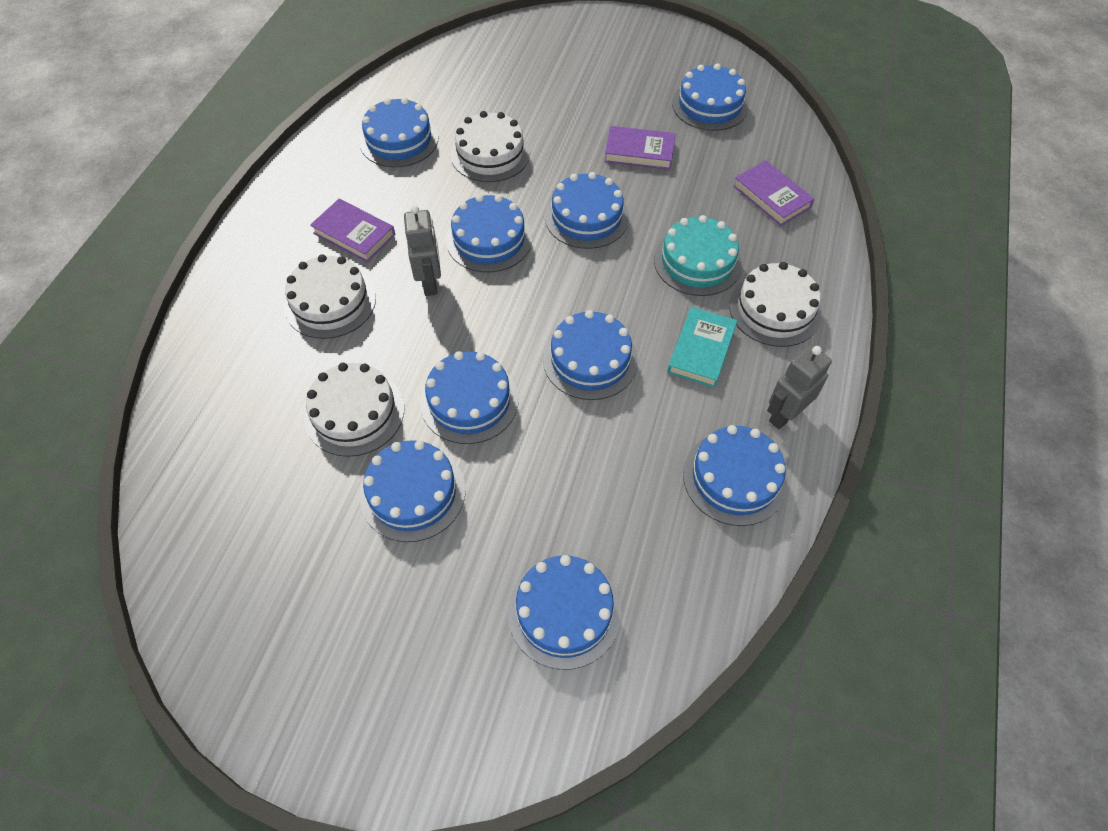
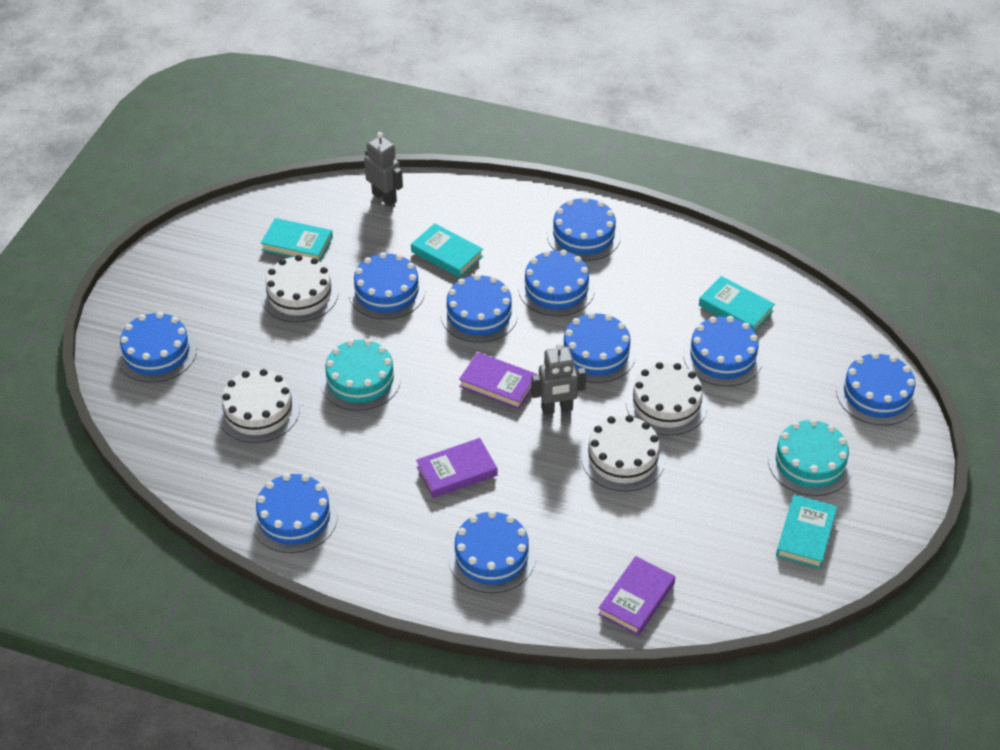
blue cake: 9 -> 10
turquoise book: 1 -> 4
turquoise cake: 1 -> 2

